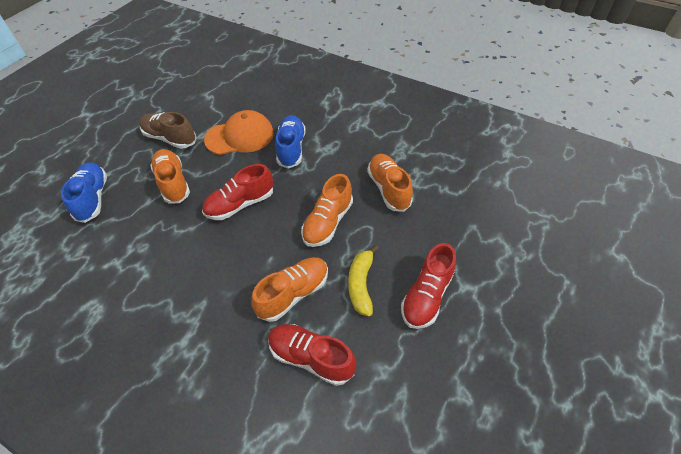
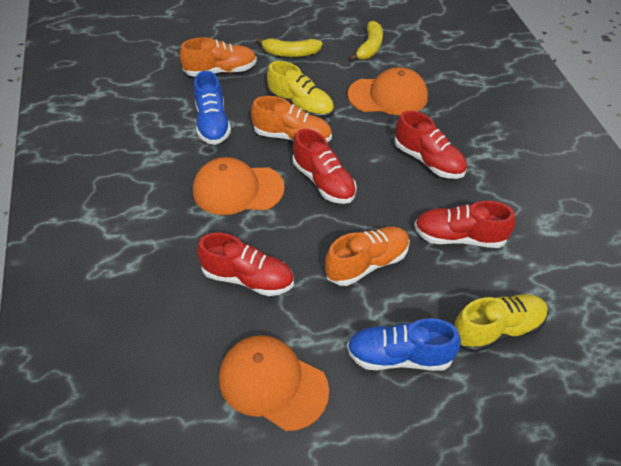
brown shoe: 1 -> 0
orange cap: 1 -> 3
orange shoe: 4 -> 3
red shoe: 3 -> 4
yellow banana: 1 -> 2
yellow shoe: 0 -> 2

